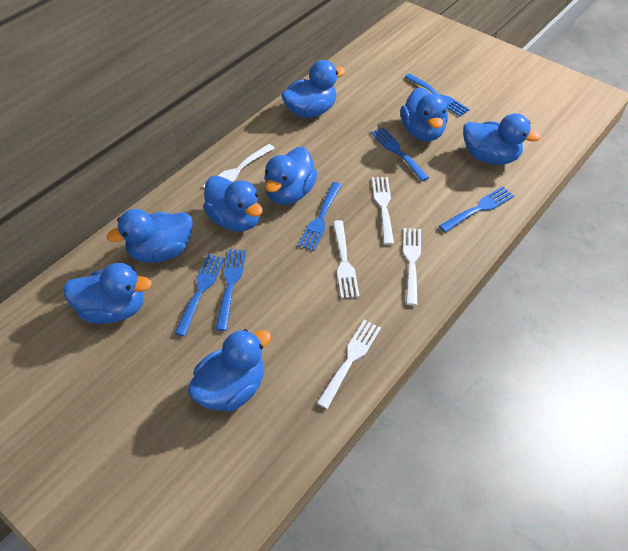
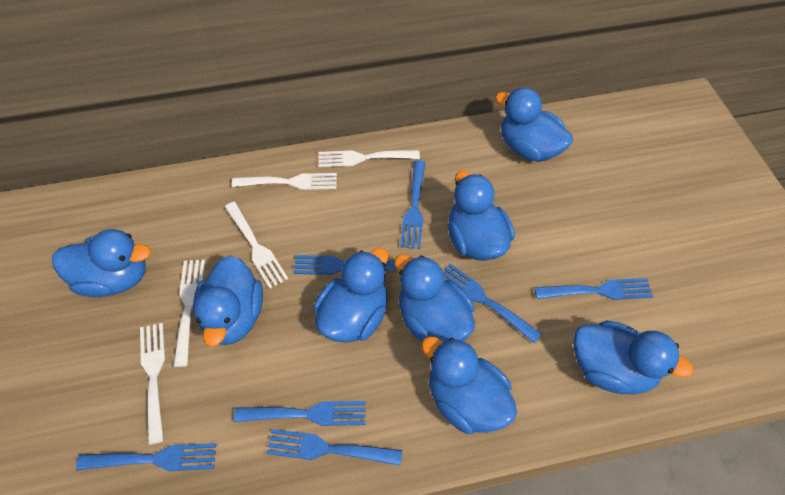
blue fork: 6 -> 7

